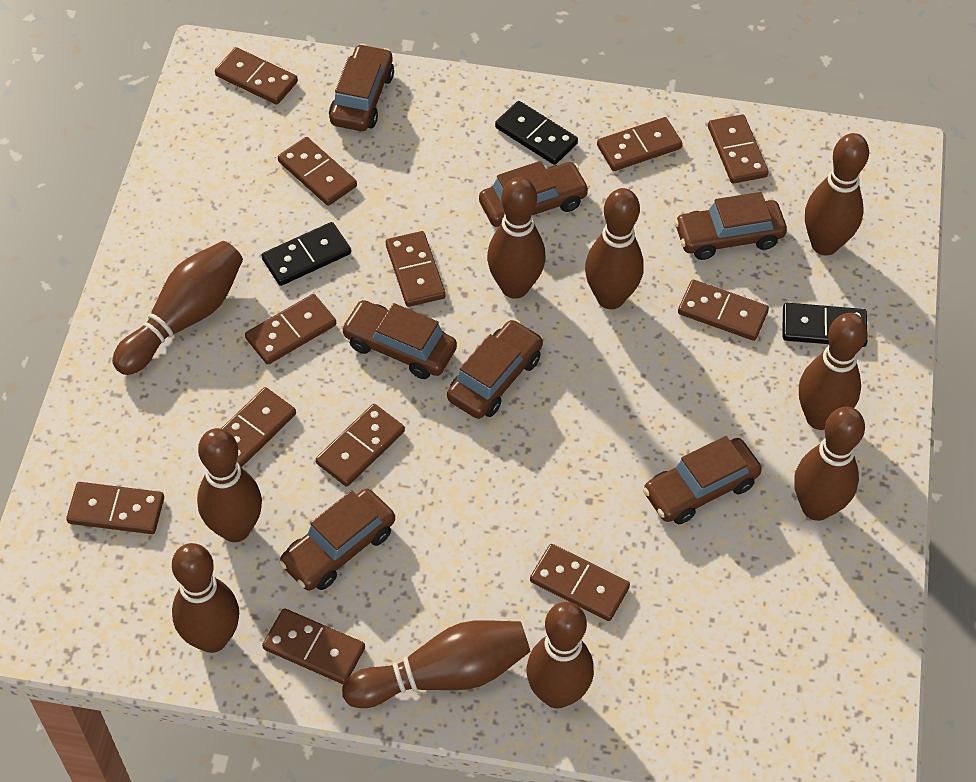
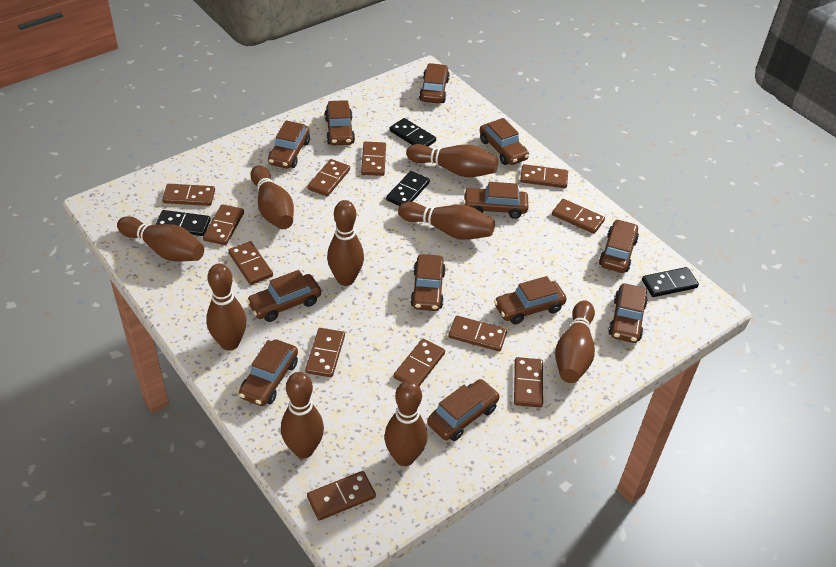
black domino: 3 -> 4
brown bowling pin: 10 -> 9
brown car: 7 -> 12

